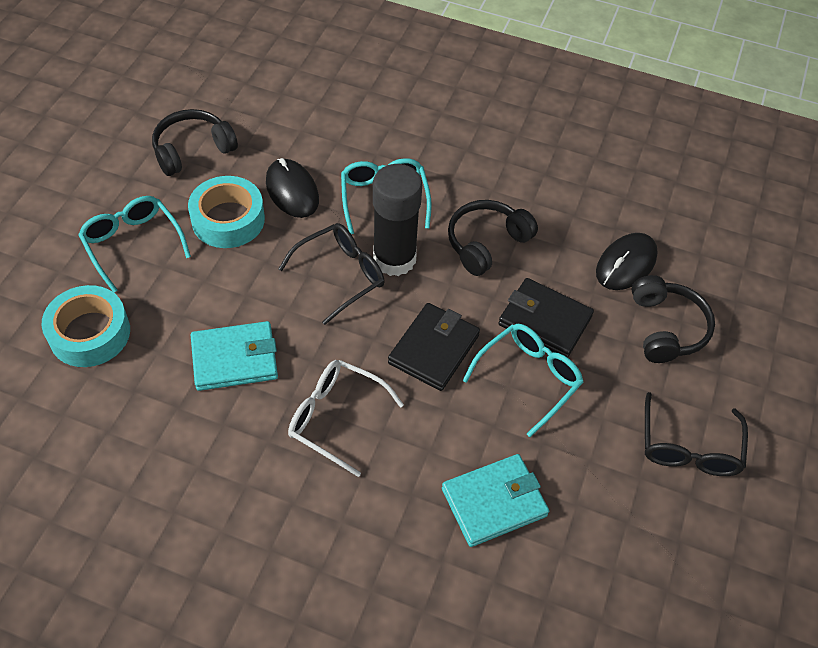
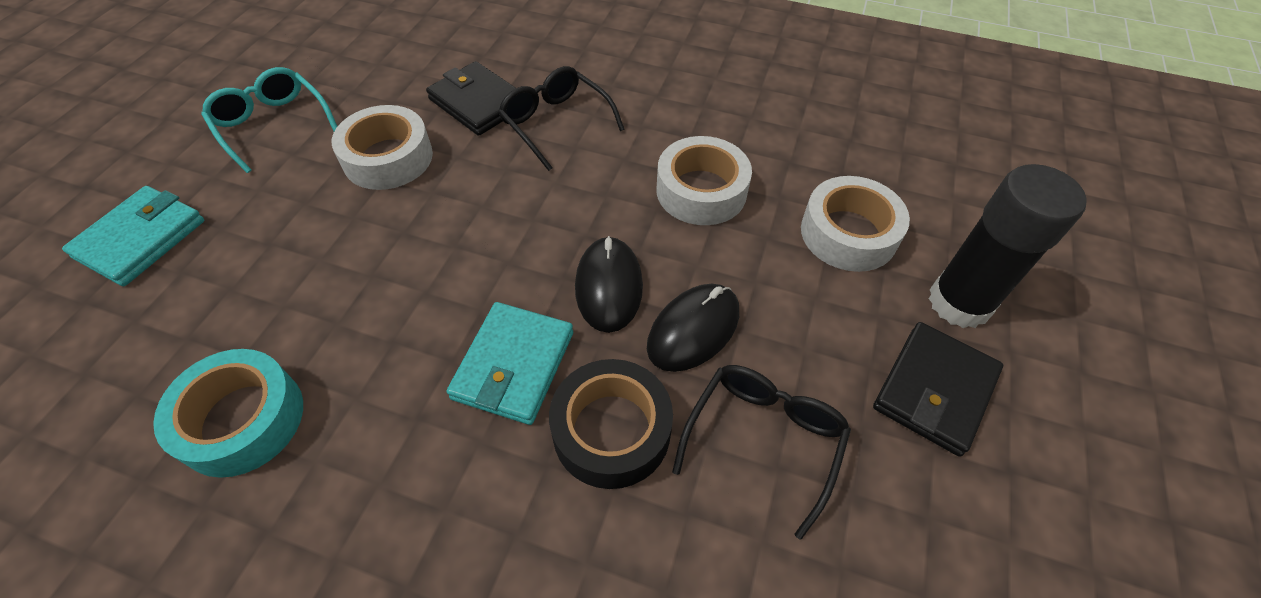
black headphones: 3 -> 0
black tape: 0 -> 1
turquoise glasses: 3 -> 1
turquoise tape: 2 -> 1
white glasses: 1 -> 0
white tape: 0 -> 3

